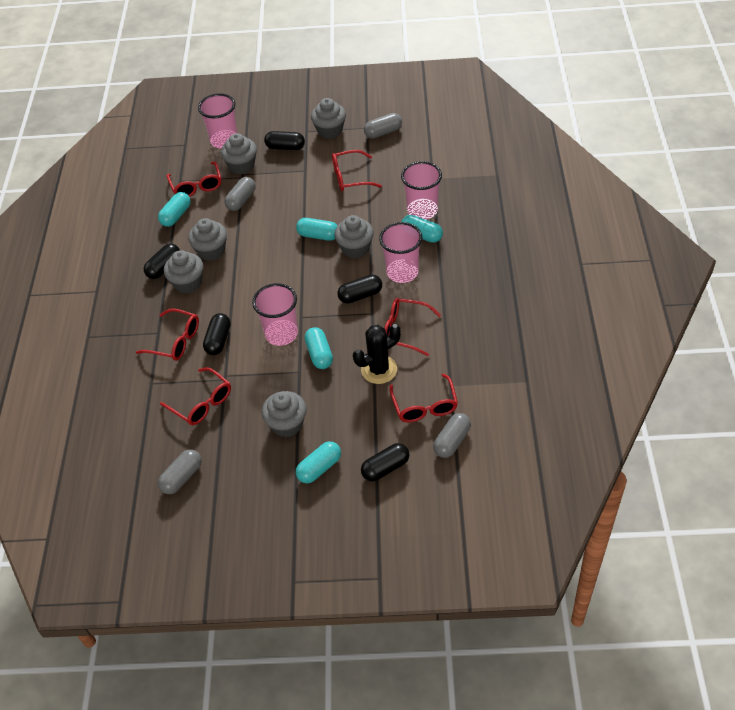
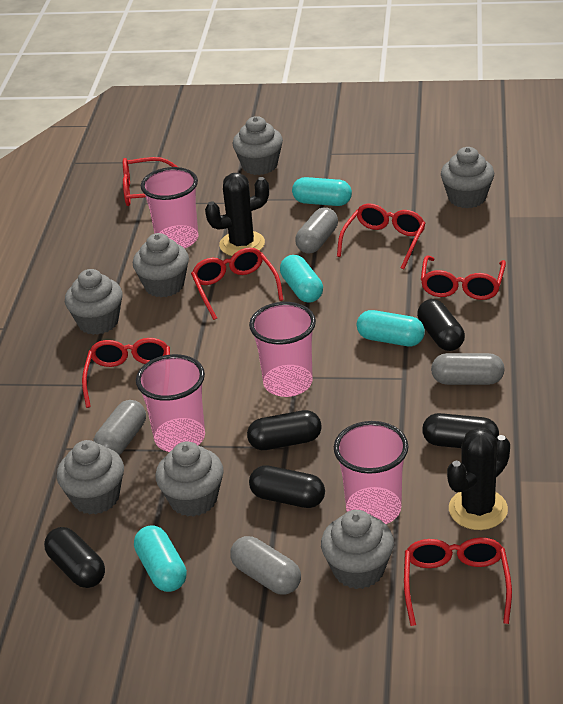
black cactus: 1 -> 2
grey cupcake: 6 -> 7
turquoise capsule: 5 -> 4

